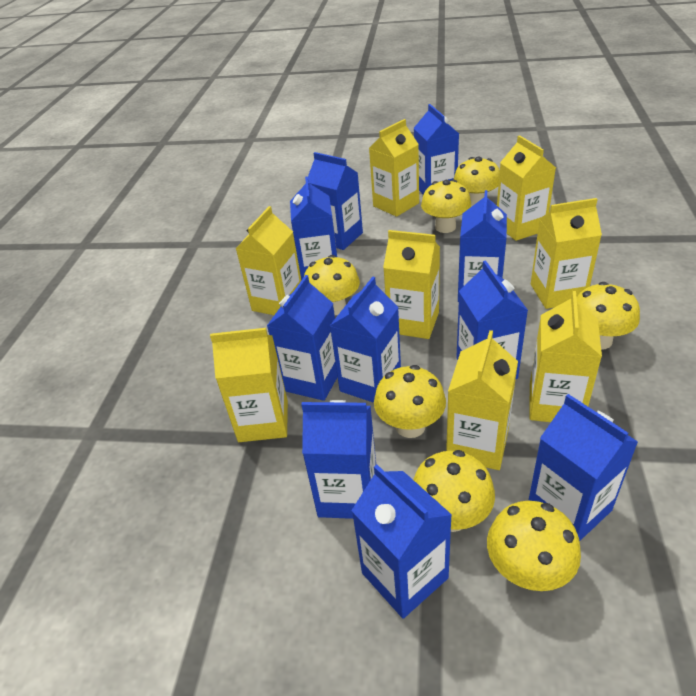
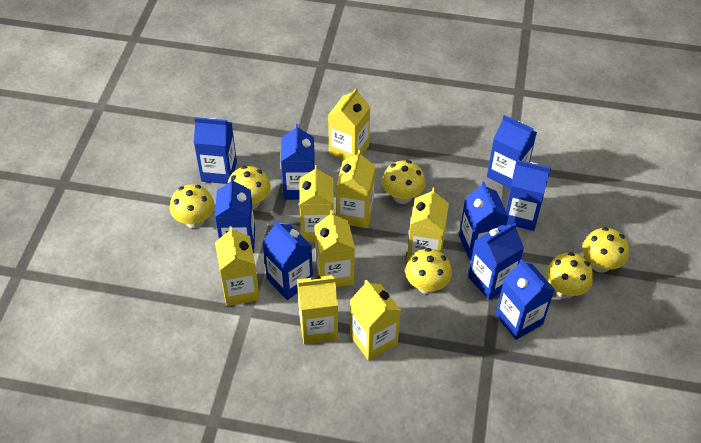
blue carton: 10 -> 9
yellow mushroom: 7 -> 6

